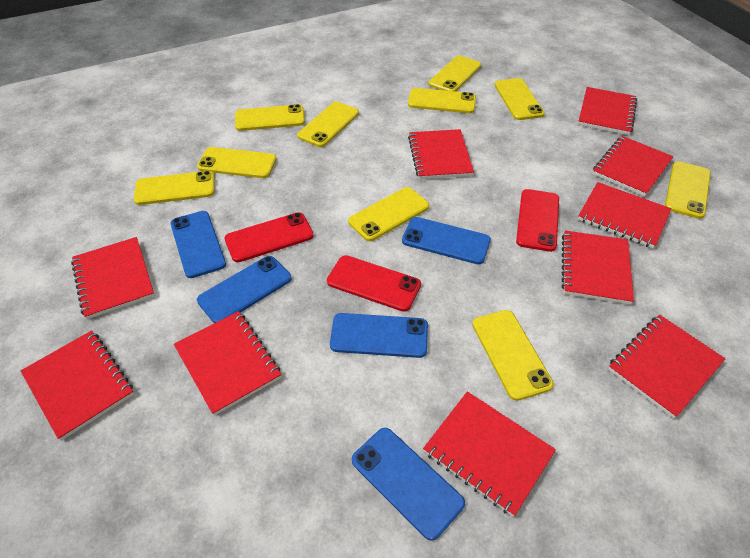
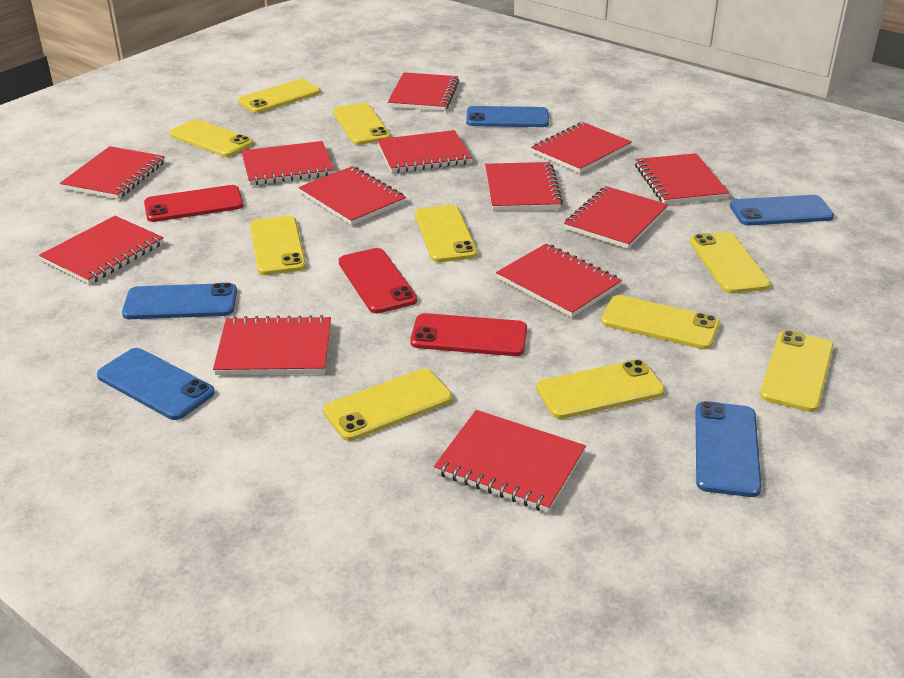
red notebook: 10 -> 13

